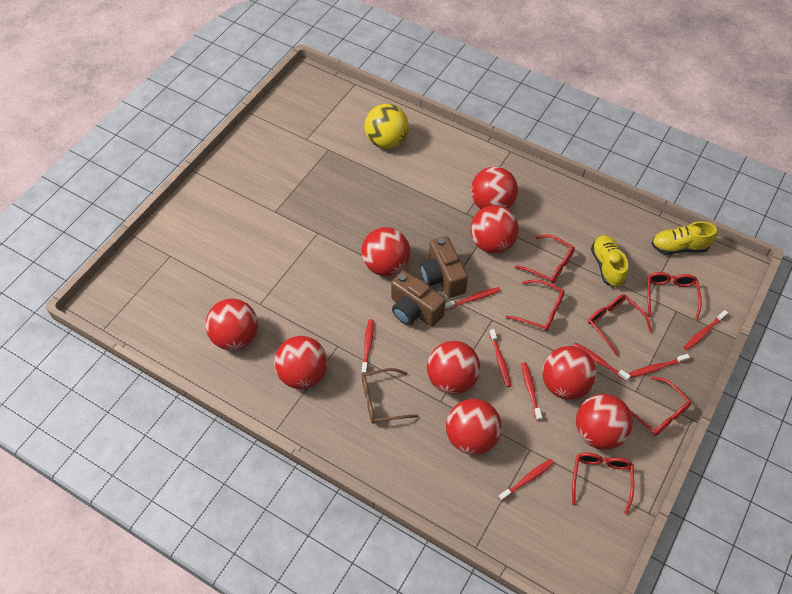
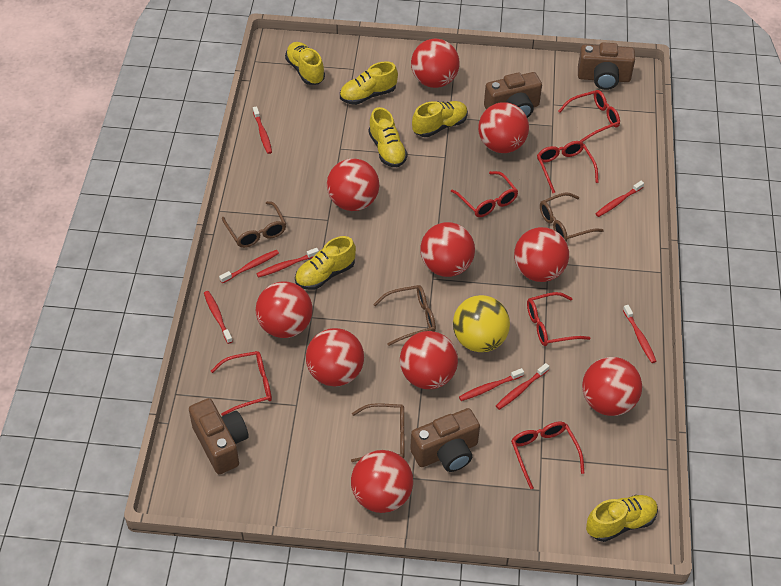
brown camera: 2 -> 4
brown glasses: 1 -> 4
red ball: 9 -> 10
yellow shoe: 2 -> 6

